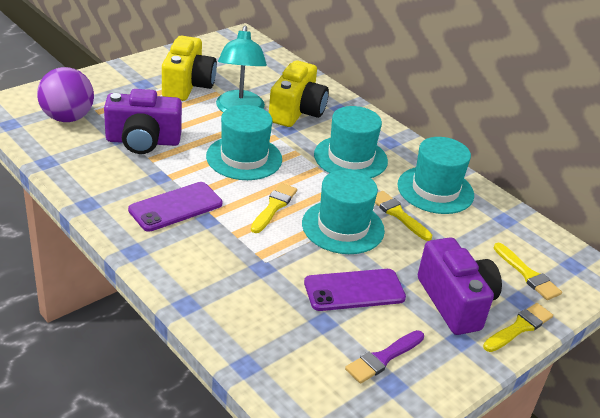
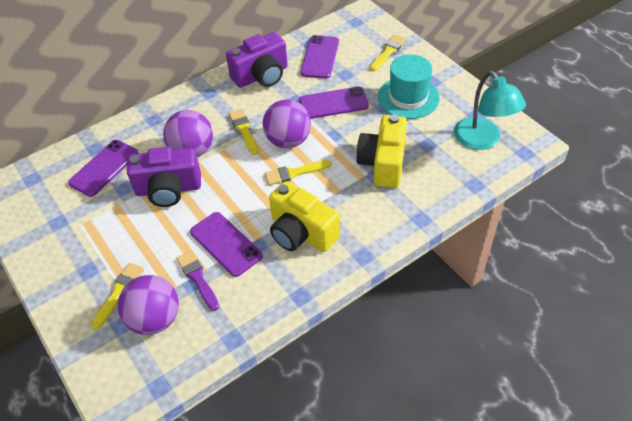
purple ball: 1 -> 3
purple phone: 2 -> 4
turquoise hat: 4 -> 1

